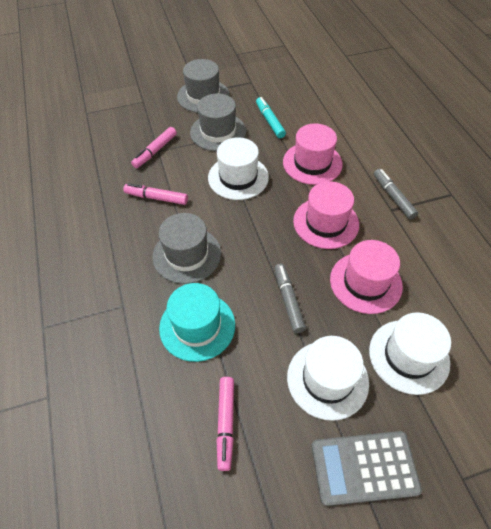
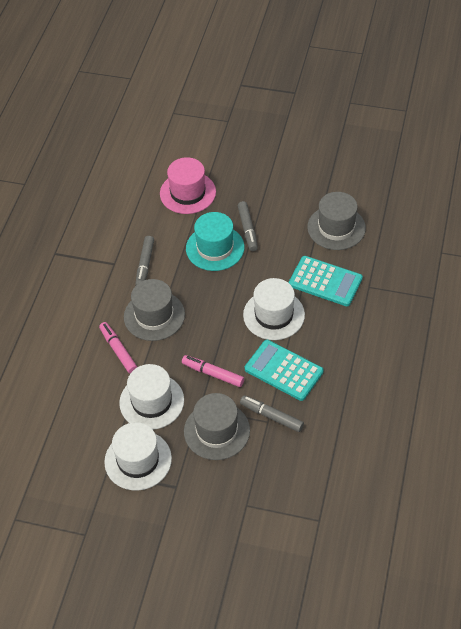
grey calculator: 1 -> 0
grey marker: 2 -> 3
pink hat: 3 -> 1
pink marker: 3 -> 2
turquoise calculator: 0 -> 2
turquoise marker: 1 -> 0

